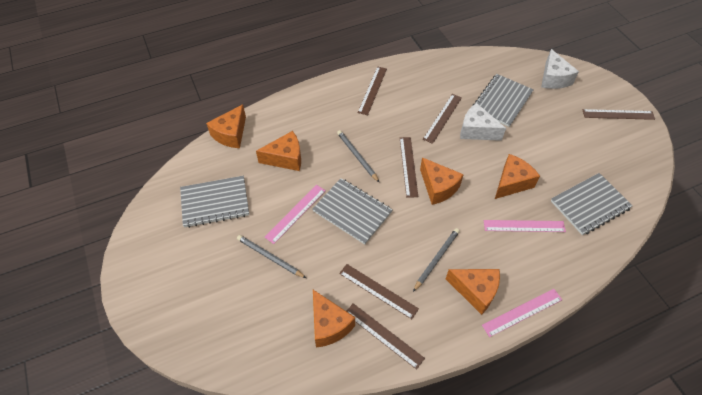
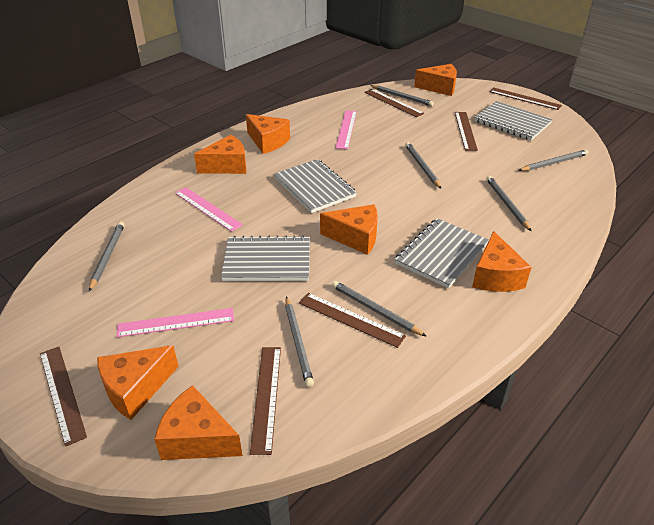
grey pencil: 3 -> 7
orange cheese: 6 -> 7
white cheese: 2 -> 0

